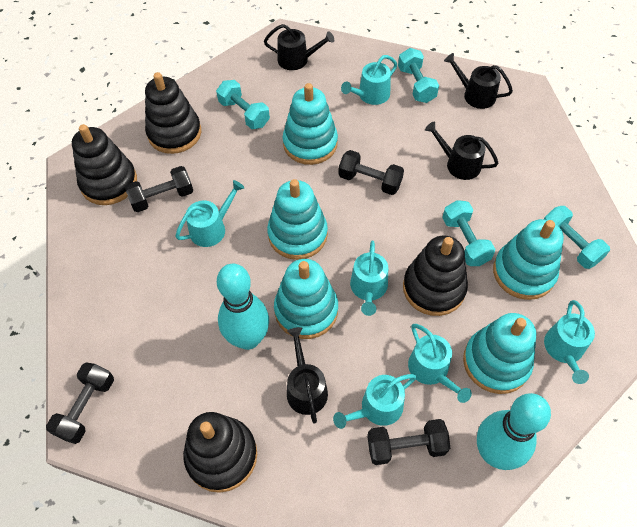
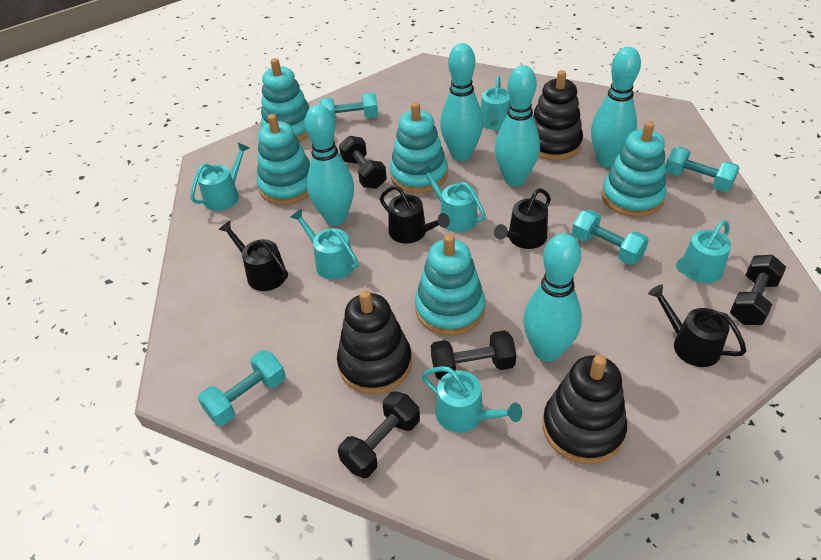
black stacking toy: 4 -> 3
turquoise bowling pin: 2 -> 5

